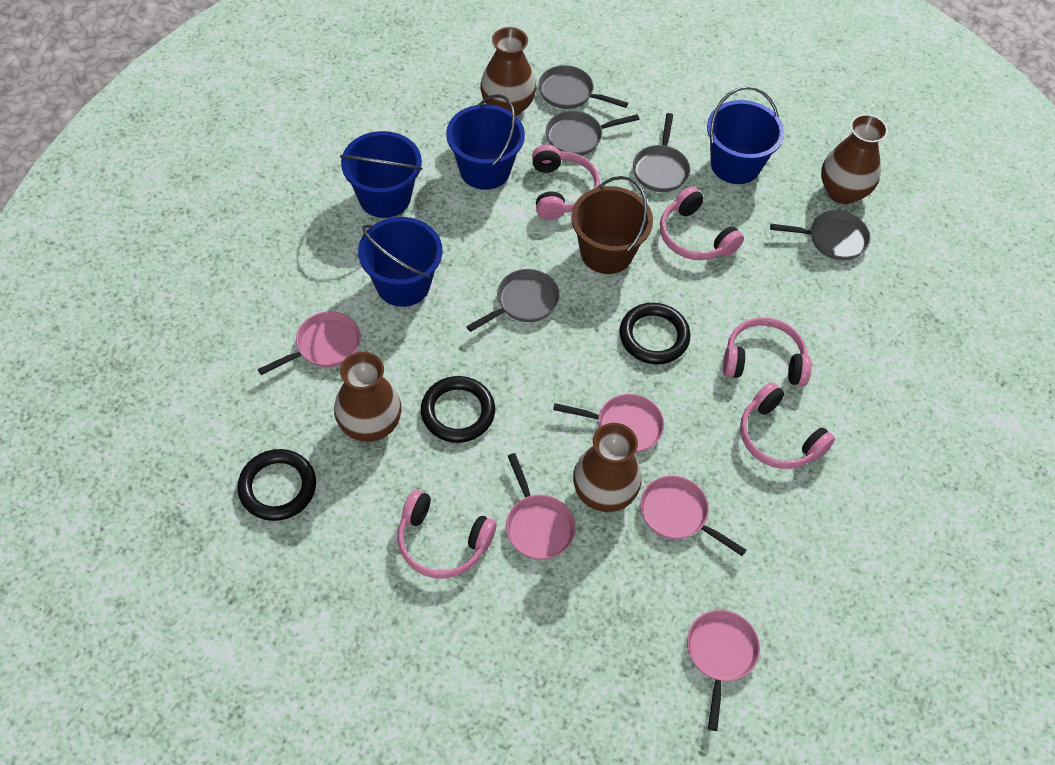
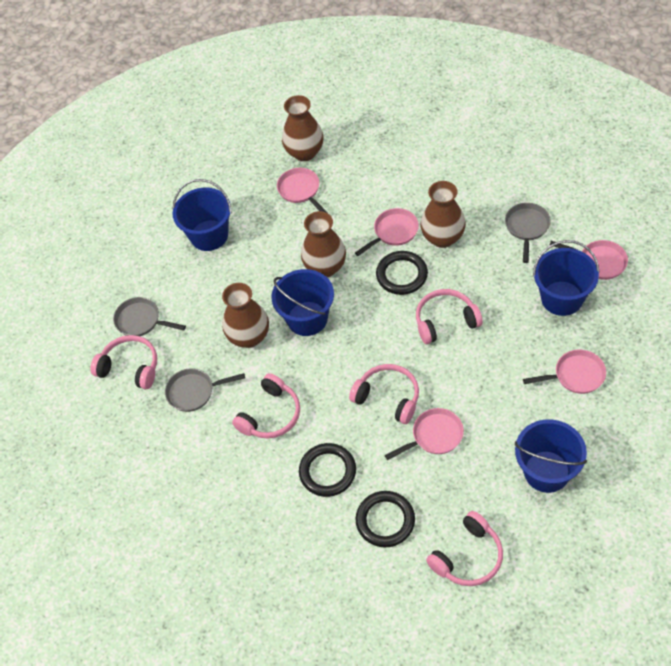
brown bucket: 1 -> 0
grey pan: 5 -> 3

